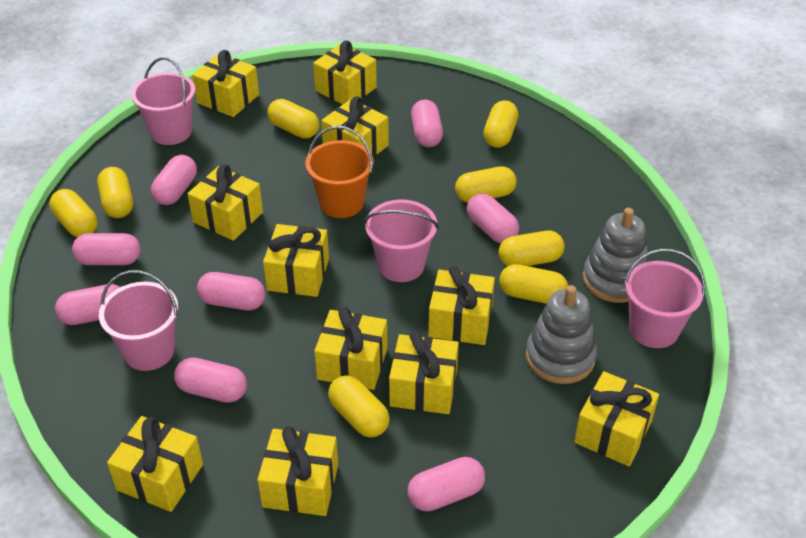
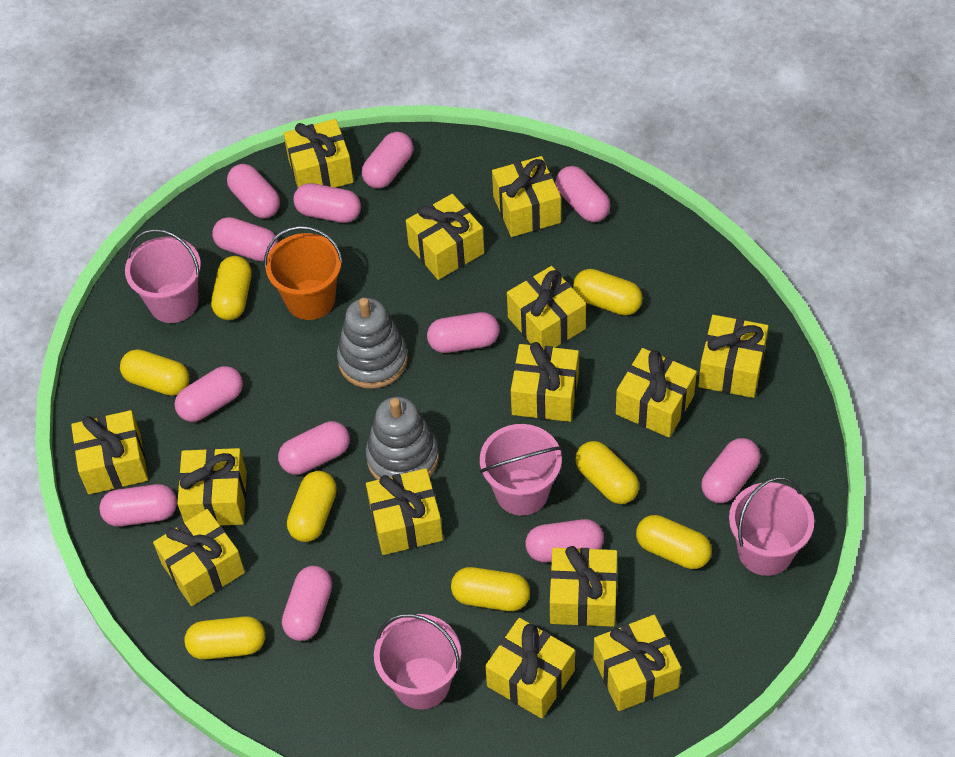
pink capsule: 8 -> 12
yellow gift: 11 -> 14

